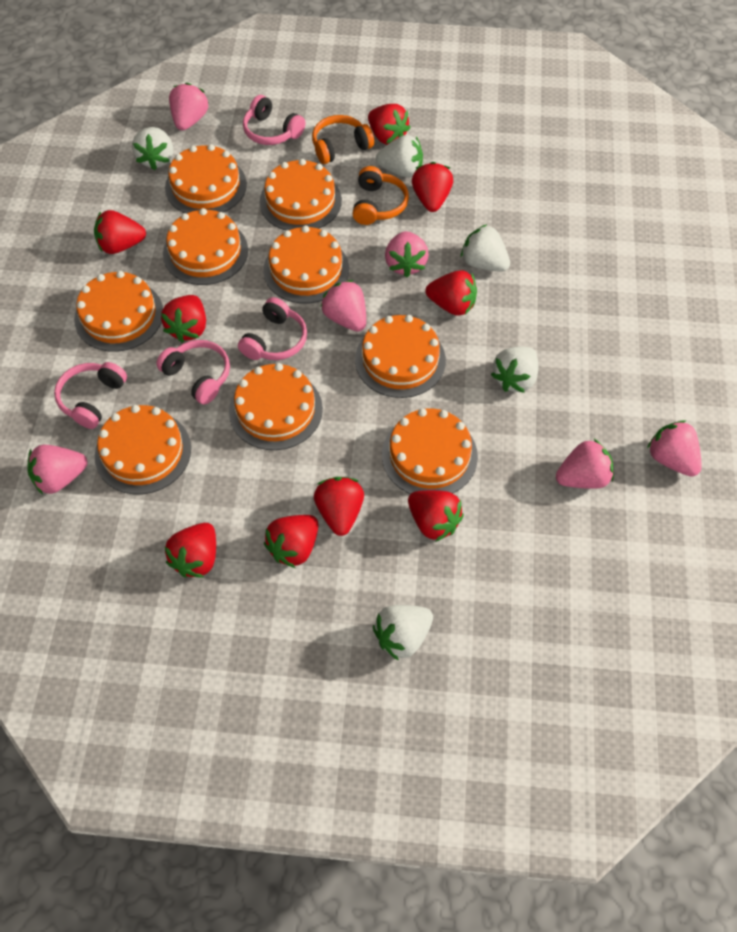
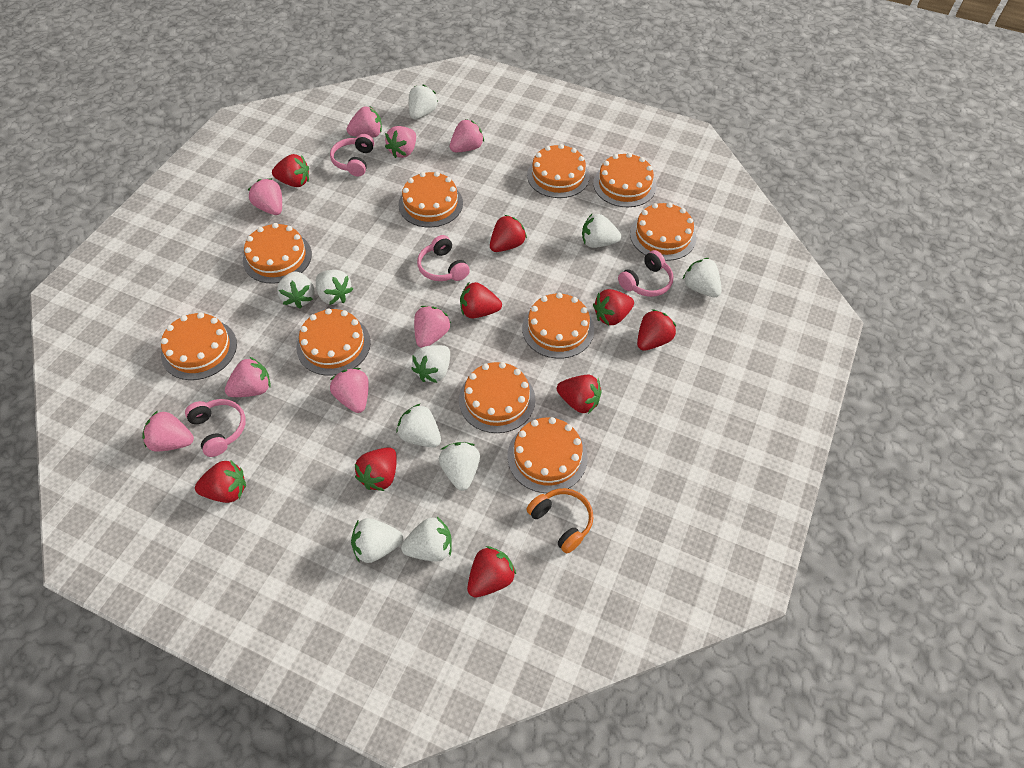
orange cake: 9 -> 10
orange headphones: 2 -> 1
pink strawberry: 6 -> 8
white strawberry: 5 -> 10

